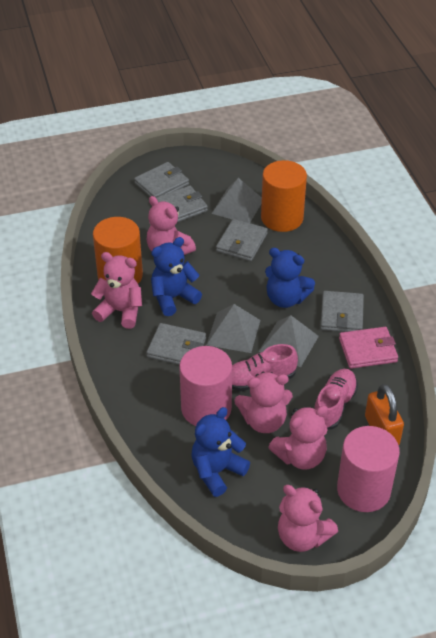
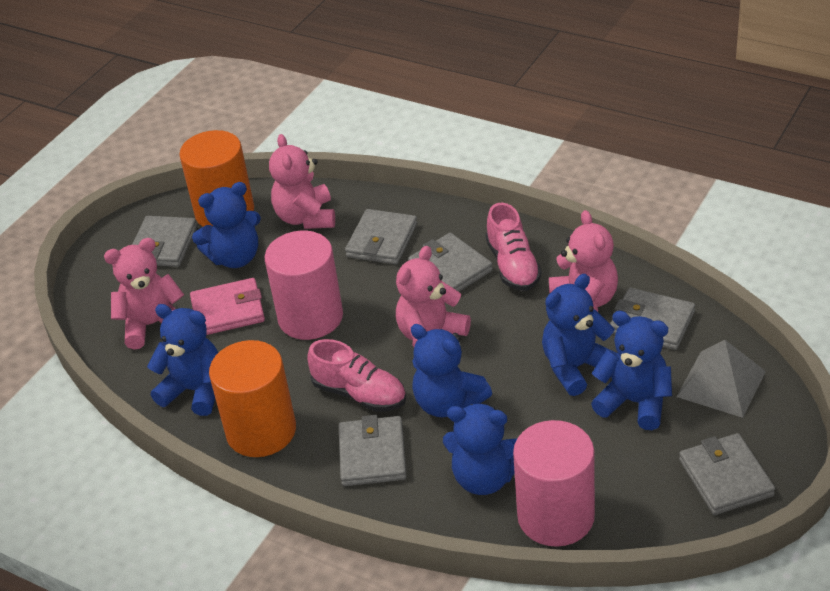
blue teddy bear: 3 -> 6
grey pyramid: 3 -> 1
grey wallet: 5 -> 6
orange padlock: 1 -> 0
pink teddy bear: 5 -> 4

